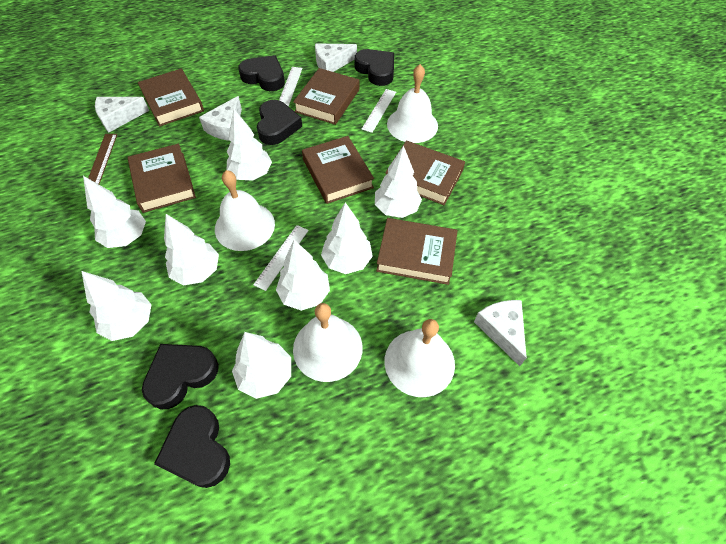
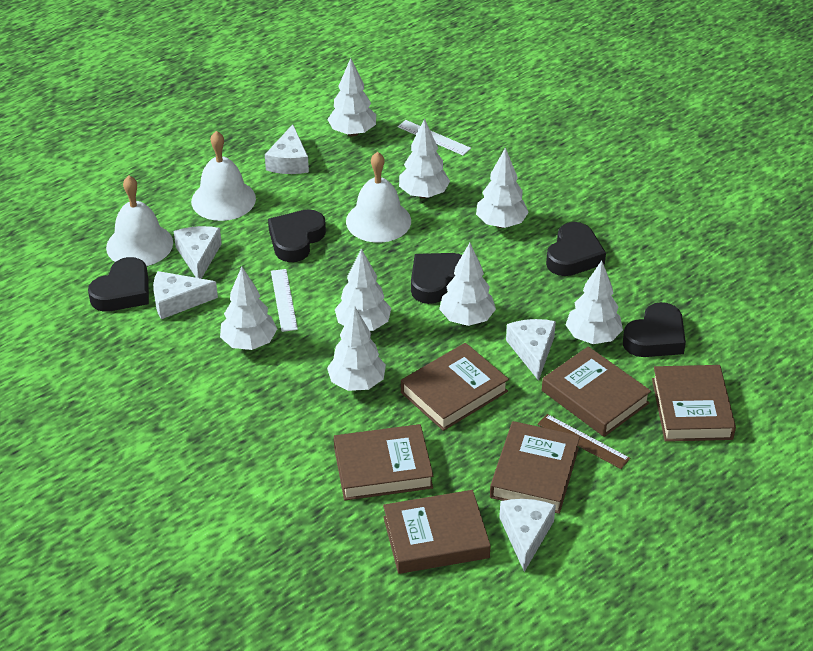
white bell: 4 -> 3
white cheese: 4 -> 5
white ruler: 3 -> 2

